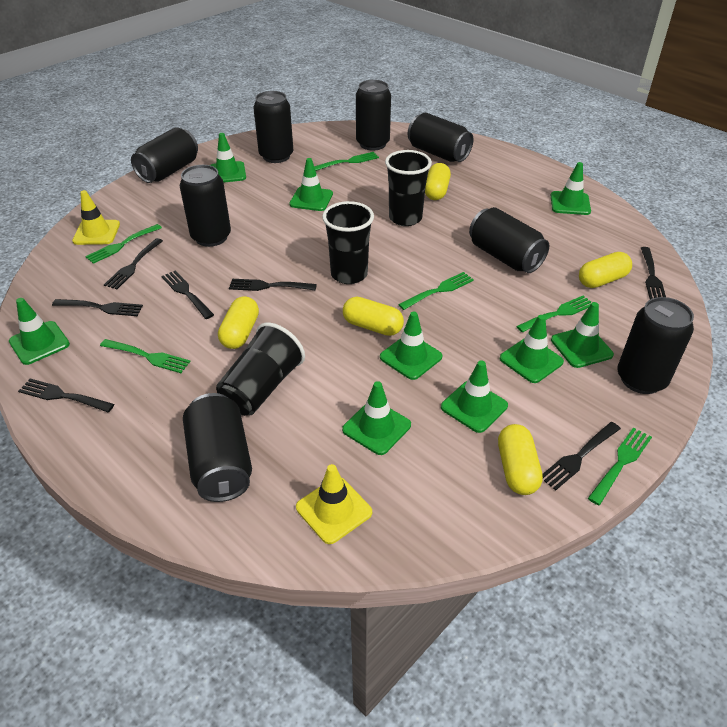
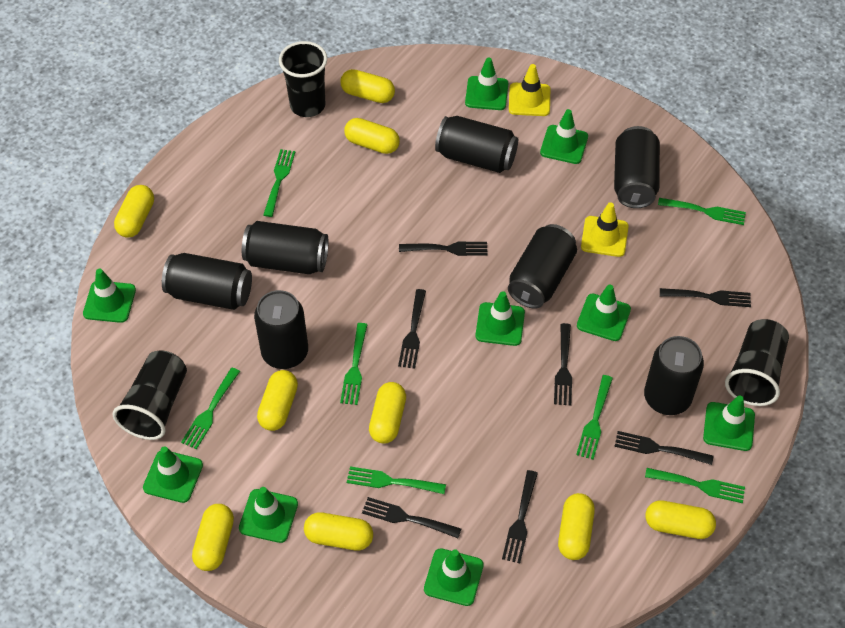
black can: 8 -> 7
green fork: 6 -> 7
yellow capsule: 5 -> 9

